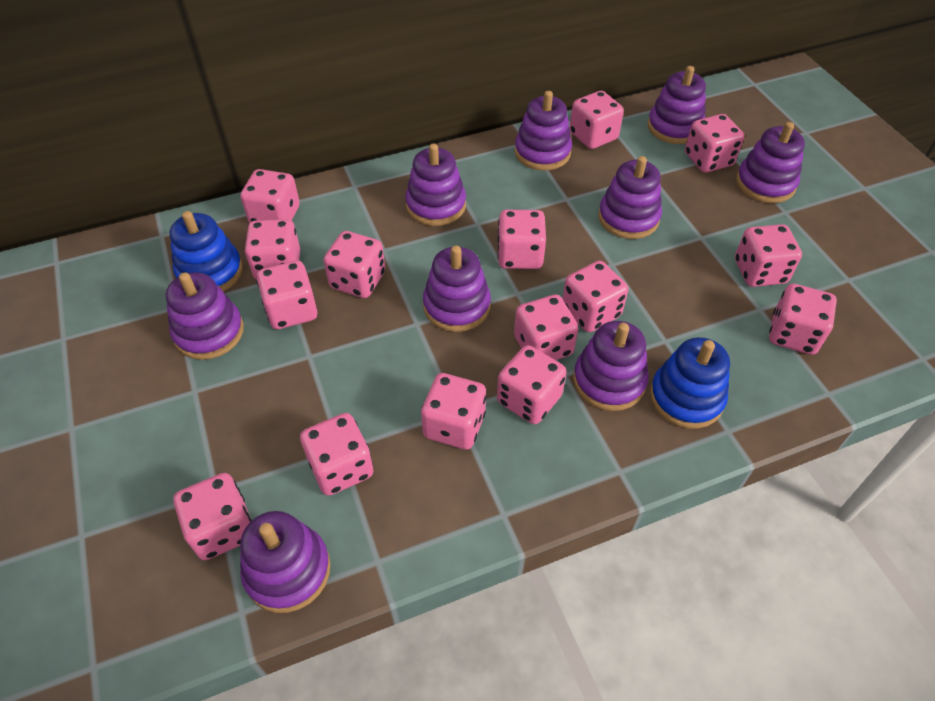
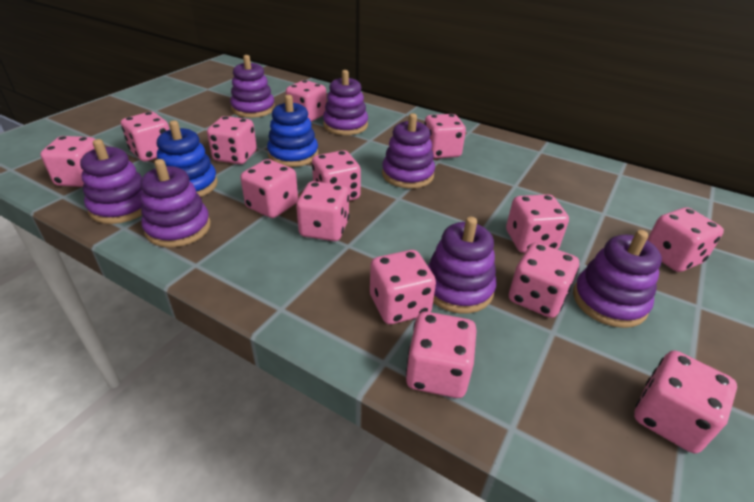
pink dice: 15 -> 14
purple stacking toy: 9 -> 7

